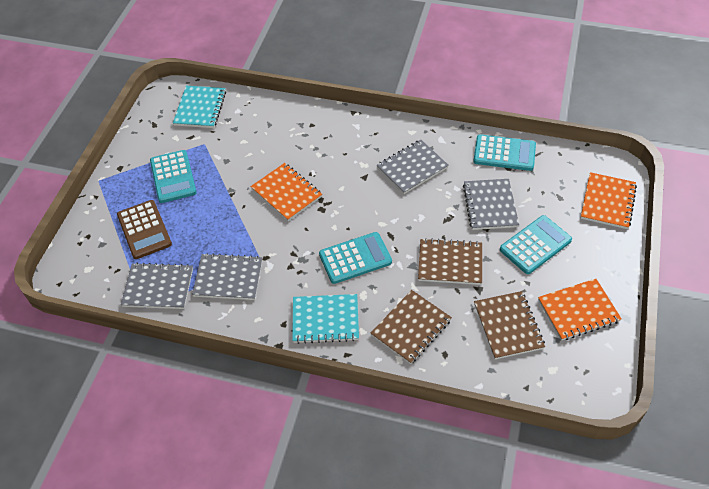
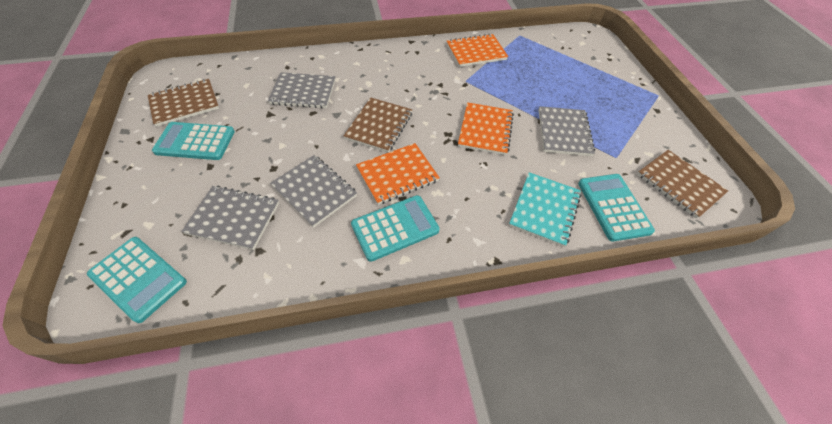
brown calculator: 1 -> 0
turquoise notebook: 2 -> 1

